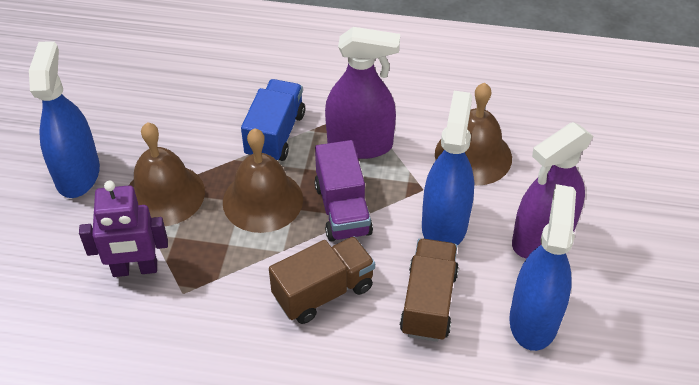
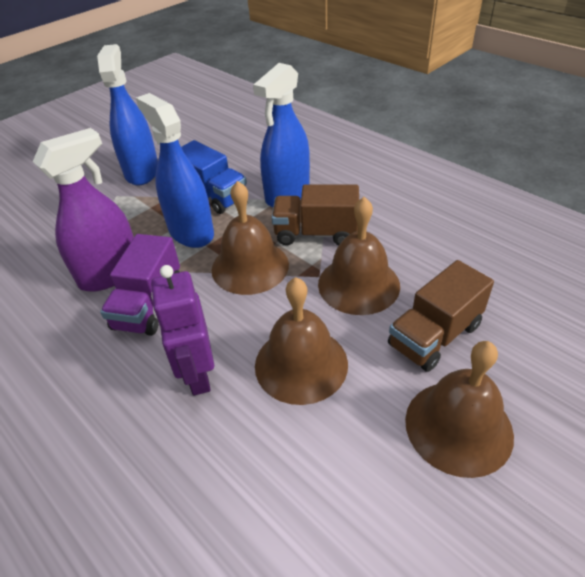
brown bell: 3 -> 4
purple spray bottle: 2 -> 1

